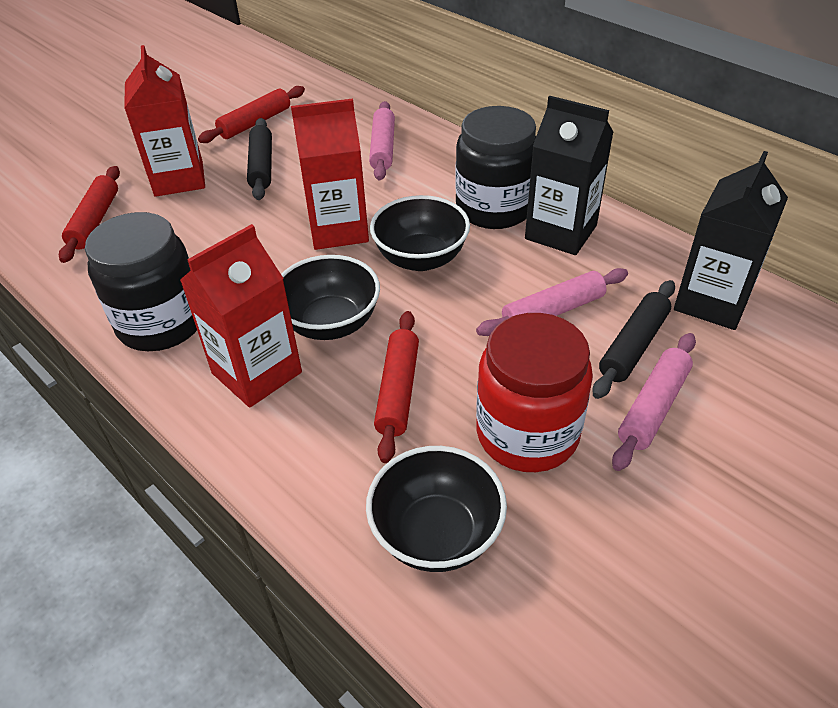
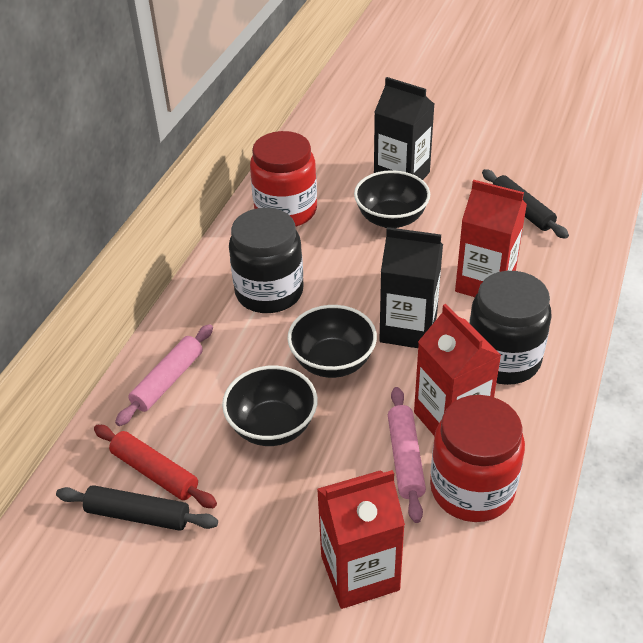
pink rolling pin: 3 -> 2
red jar: 1 -> 2
red rolling pin: 3 -> 1

